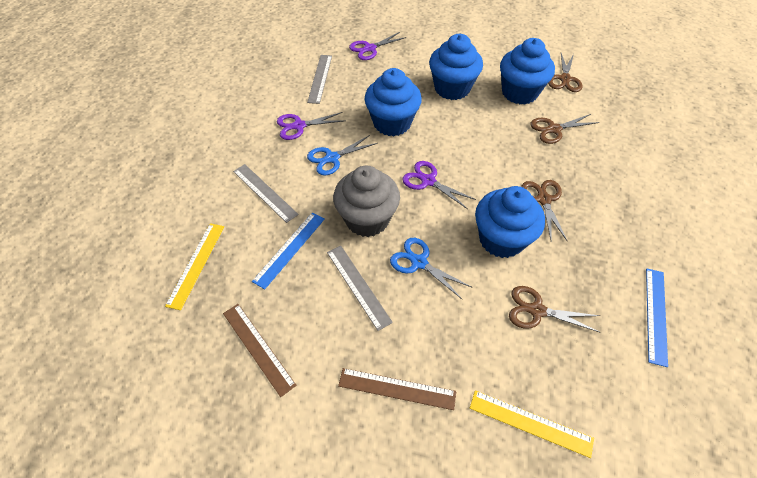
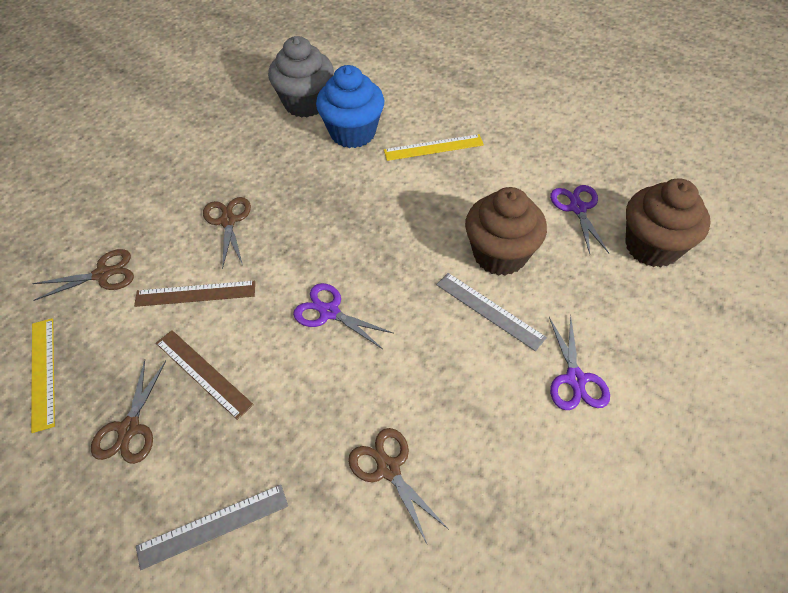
blue cupcake: 4 -> 1
blue ruler: 2 -> 0
blue scissors: 2 -> 0
brown cupcake: 0 -> 2
grey ruler: 3 -> 2

